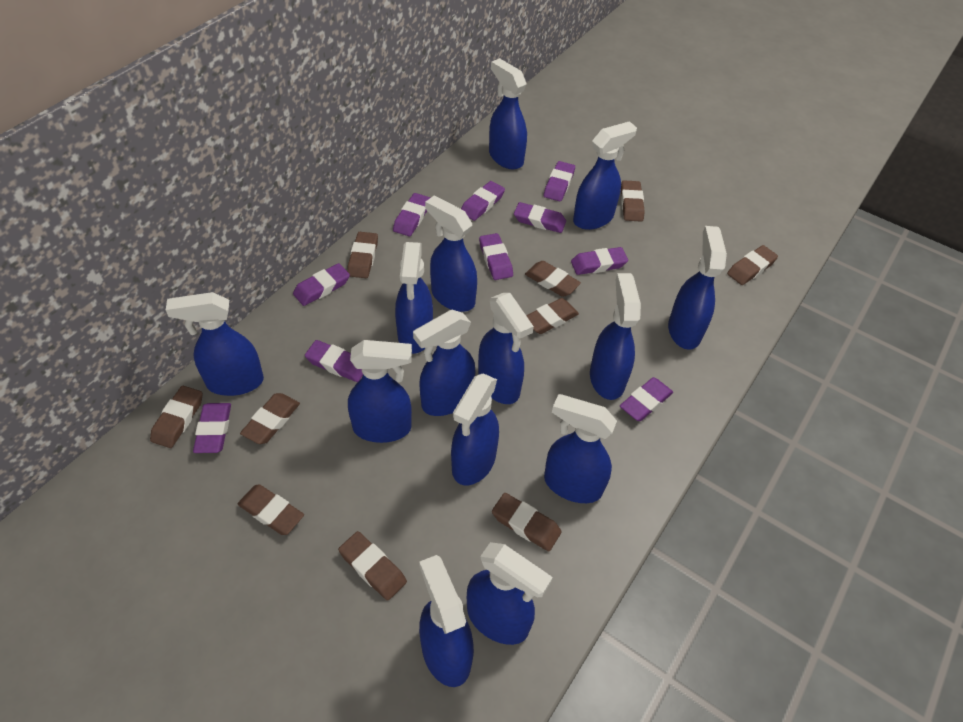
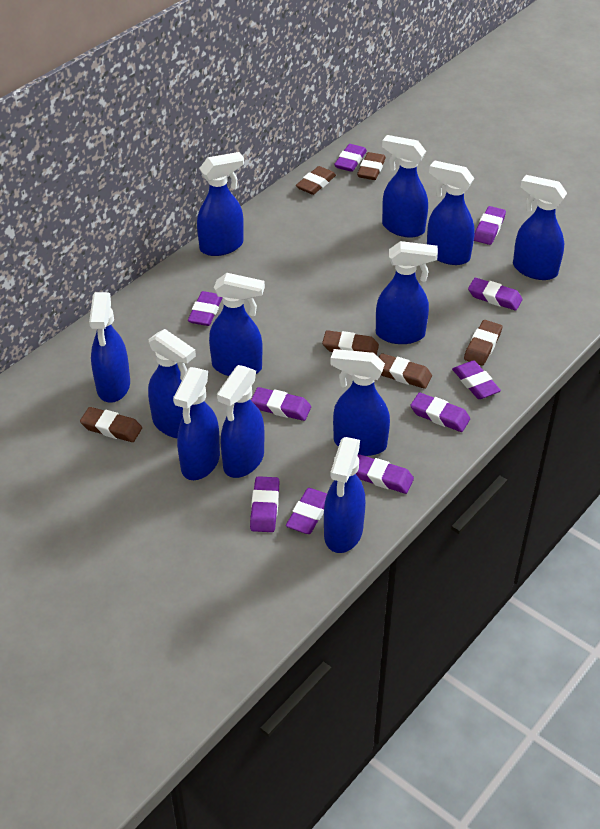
blue spray bottle: 14 -> 12
brown eraser: 10 -> 6

